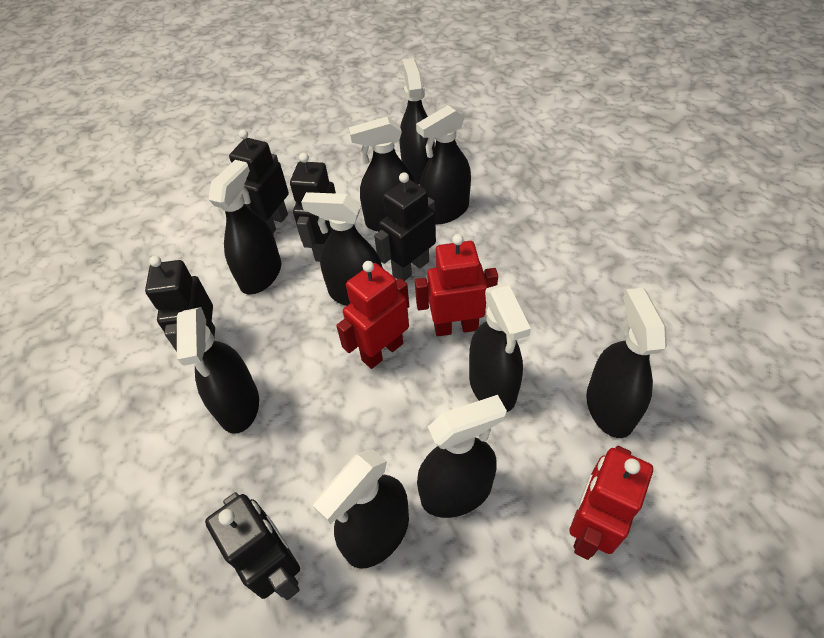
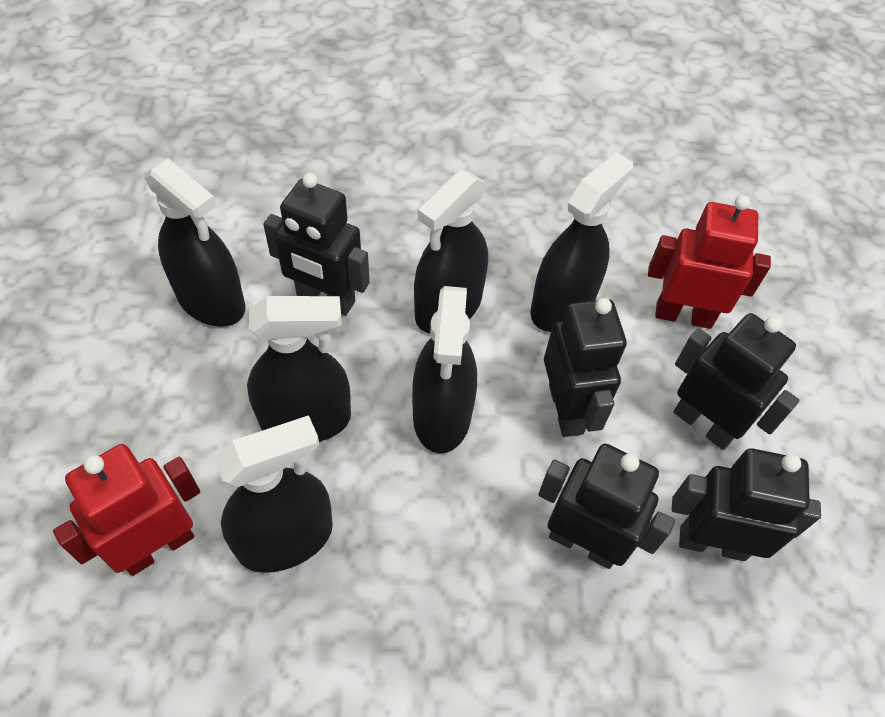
black spray bottle: 10 -> 6
red robot: 3 -> 2

